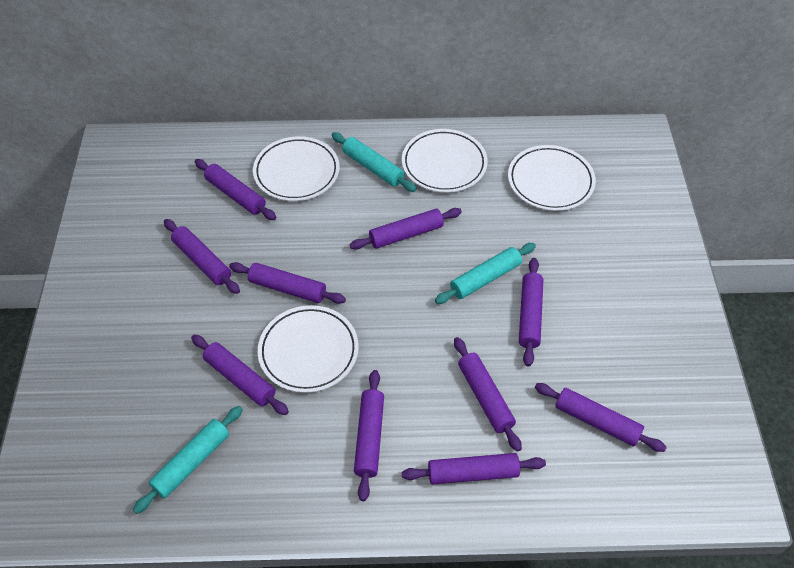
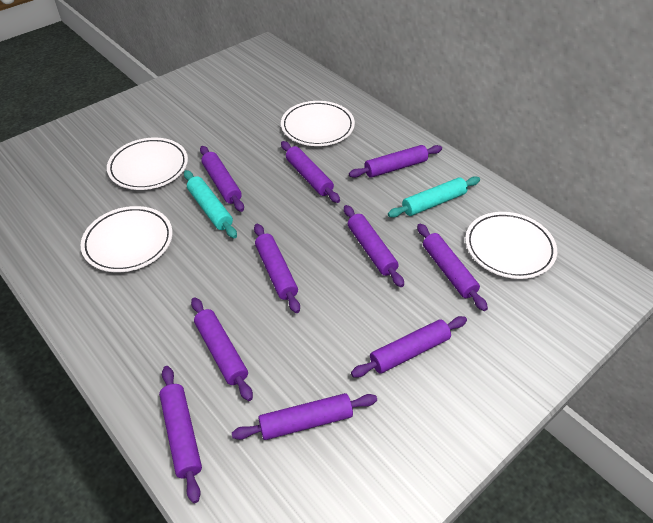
turquoise rolling pin: 3 -> 2

